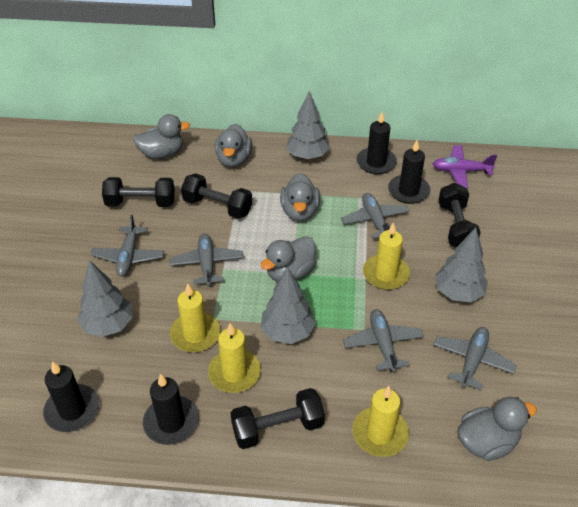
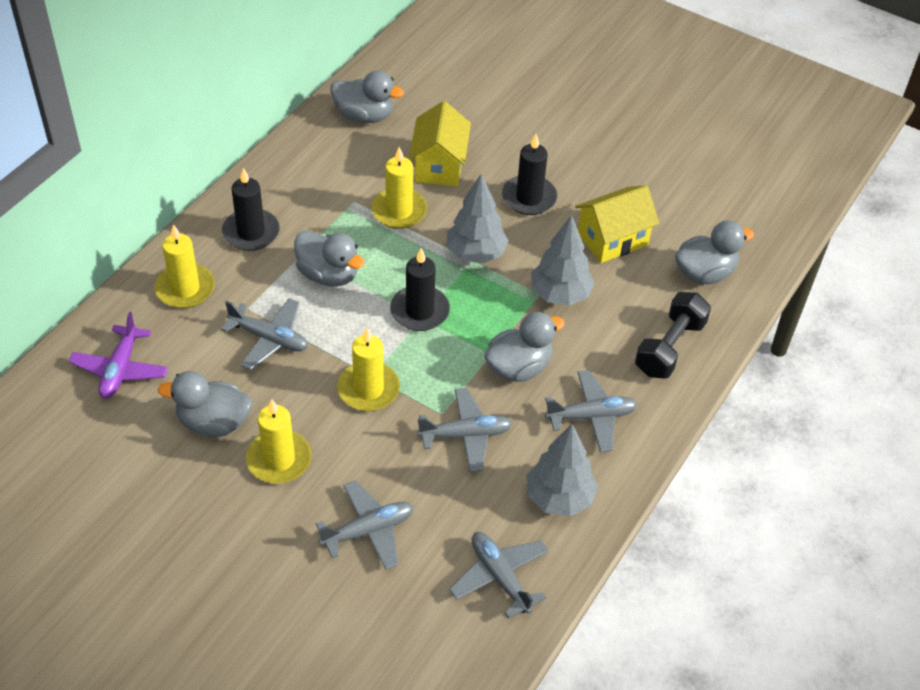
black candle: 4 -> 3
black dumbbell: 4 -> 1
grey tree: 4 -> 3
yellow house: 0 -> 2

